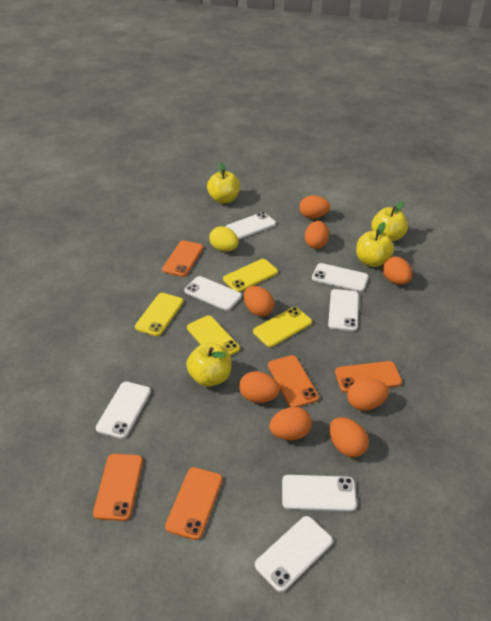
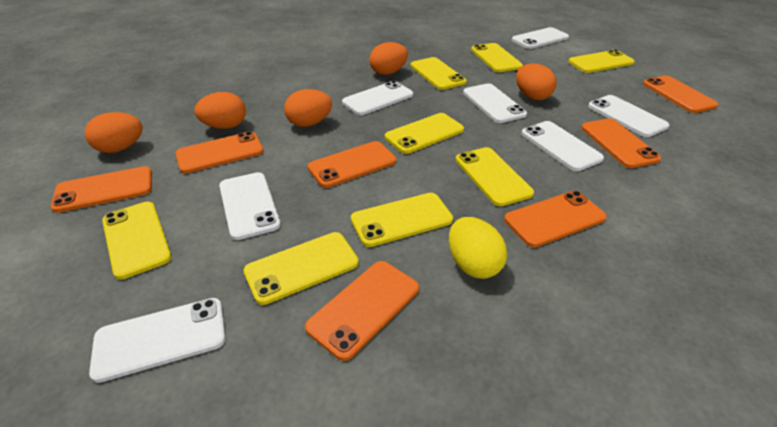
orange egg: 8 -> 5
orange phone: 5 -> 7
yellow apple: 4 -> 0
yellow phone: 4 -> 8

